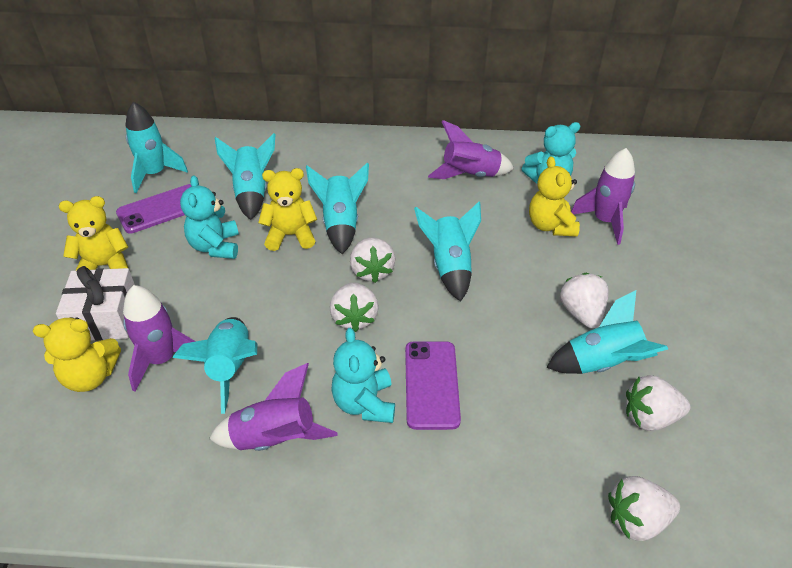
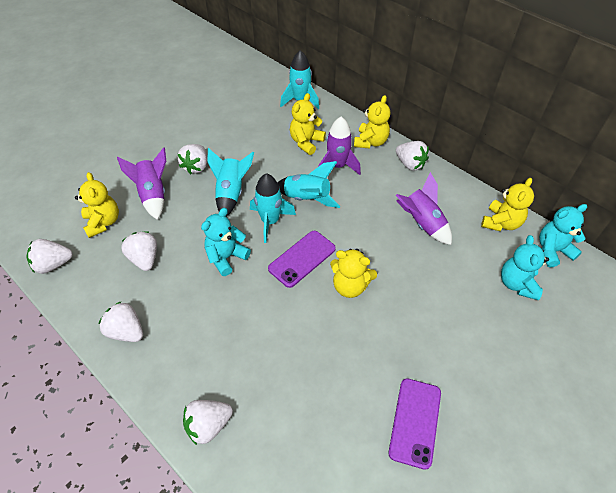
purple rocket: 4 -> 3
turquoise rocket: 6 -> 4
white gift: 1 -> 0
white strawberry: 5 -> 6
yellow teddy bear: 4 -> 5

